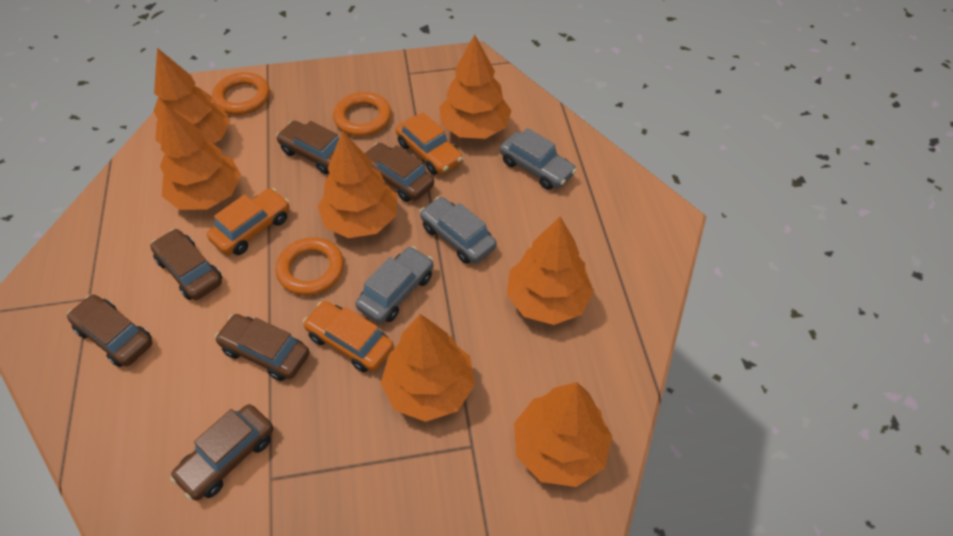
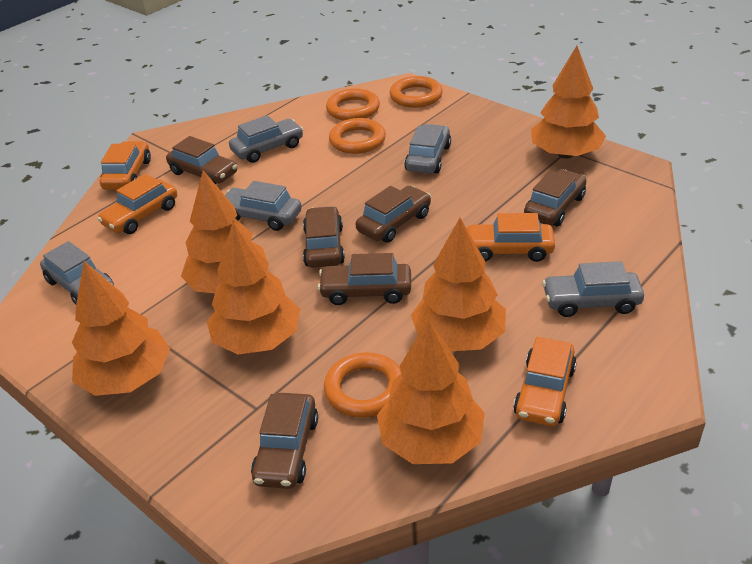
grey car: 3 -> 5
orange car: 3 -> 4
orange ring: 3 -> 4
orange tree: 7 -> 6

